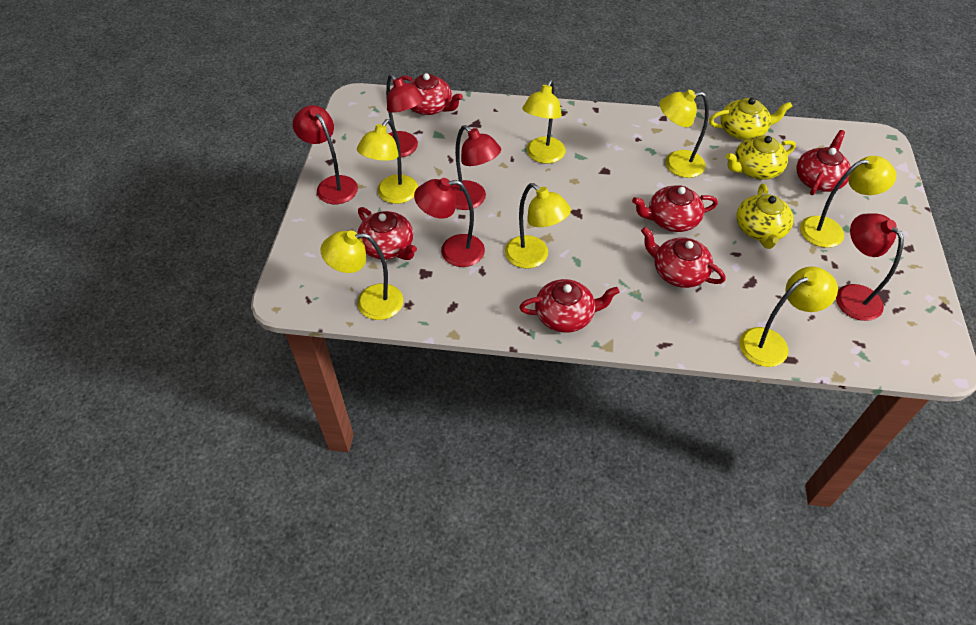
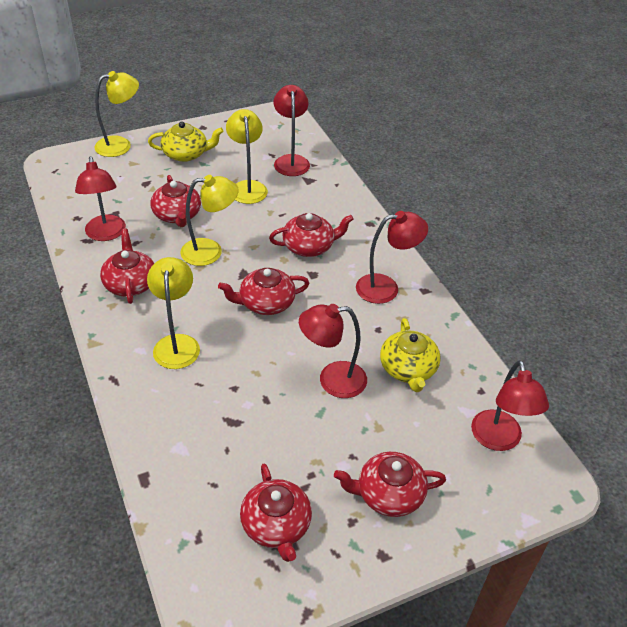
yellow lamp: 7 -> 4
yellow teapot: 3 -> 2

